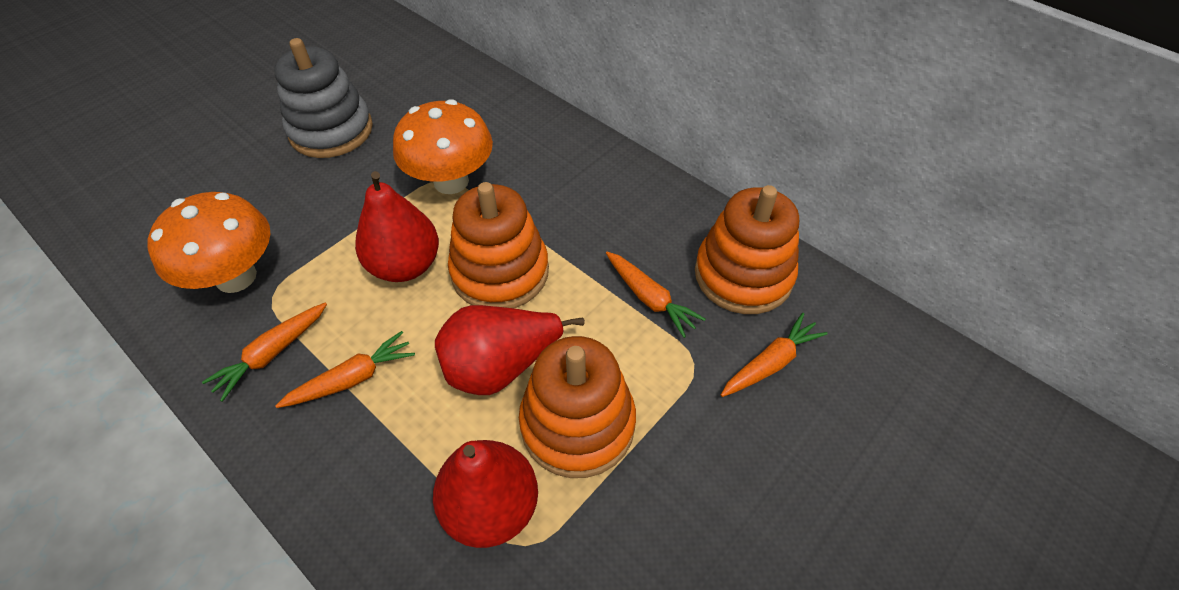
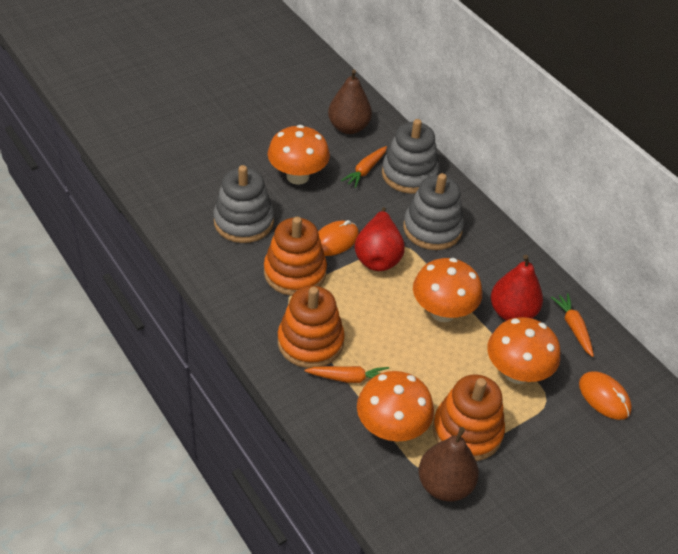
brown pear: 0 -> 2
grey stacking toy: 1 -> 3
orange carrot: 4 -> 3
orange mouse: 0 -> 2
orange mushroom: 2 -> 4
red pear: 3 -> 2

